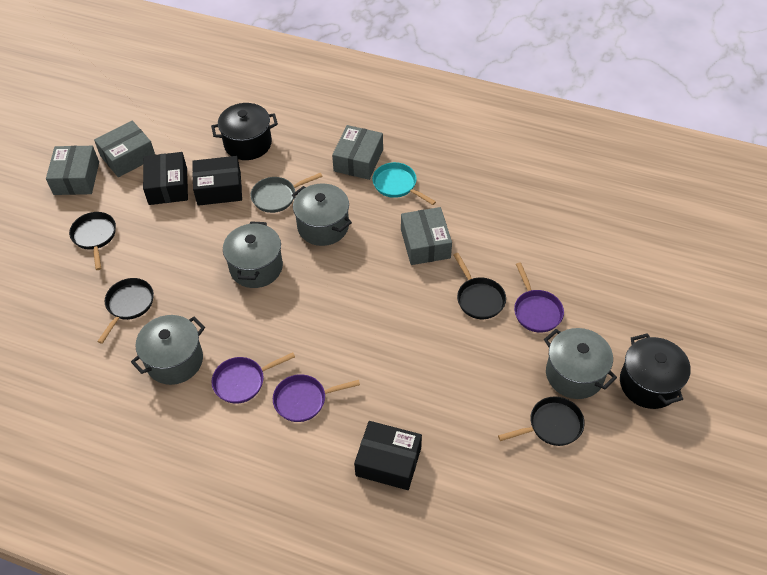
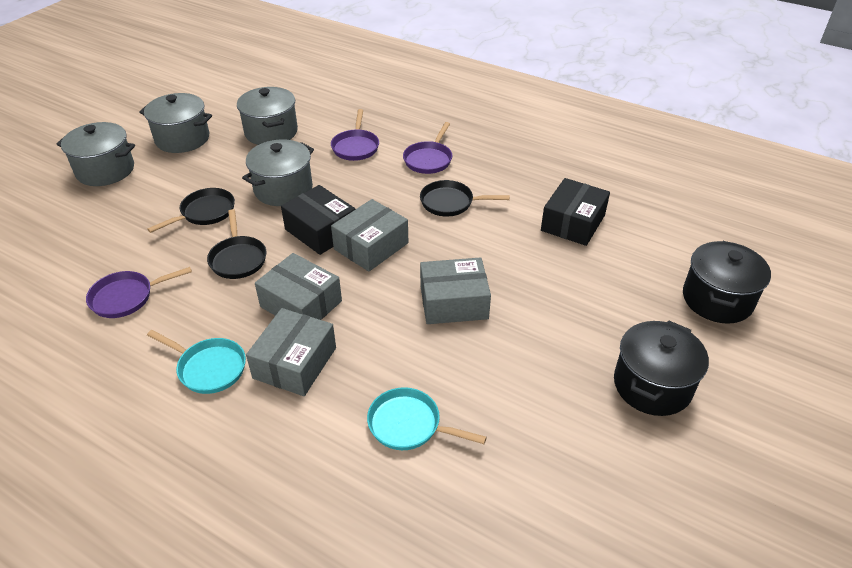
black box: 3 -> 2
black pan: 4 -> 3
grey pan: 1 -> 0
turquoise pan: 1 -> 2

